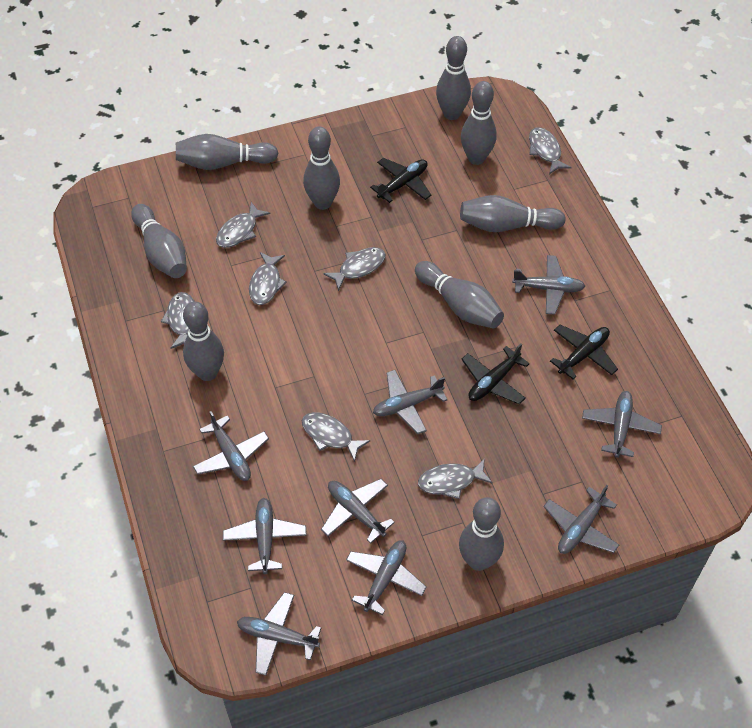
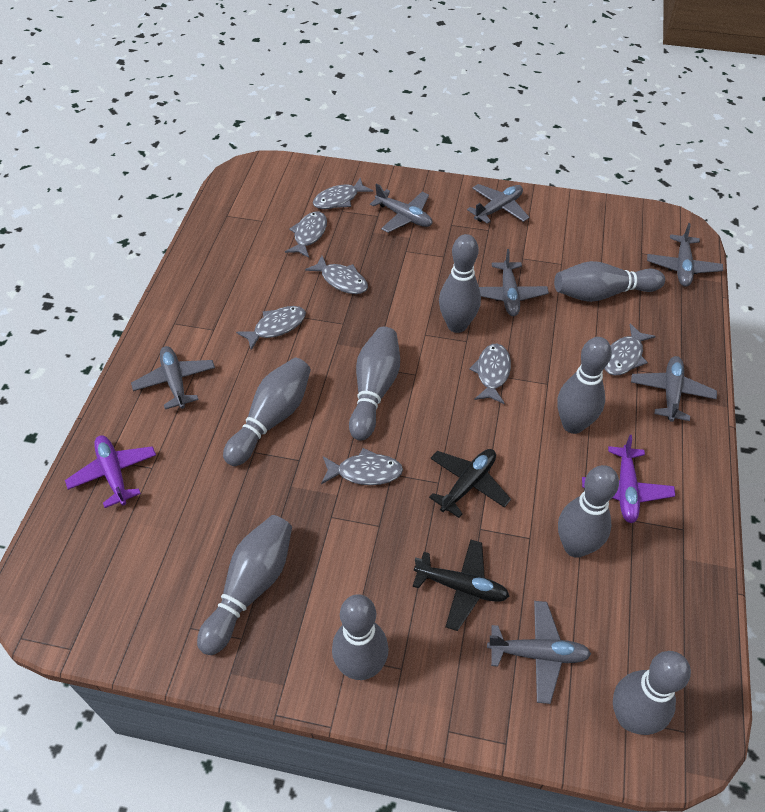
black plane: 3 -> 2
grey plane: 9 -> 7
purple plane: 0 -> 2

